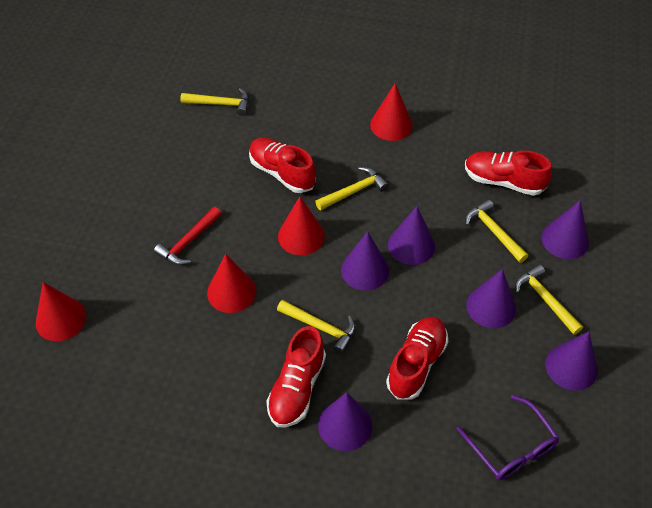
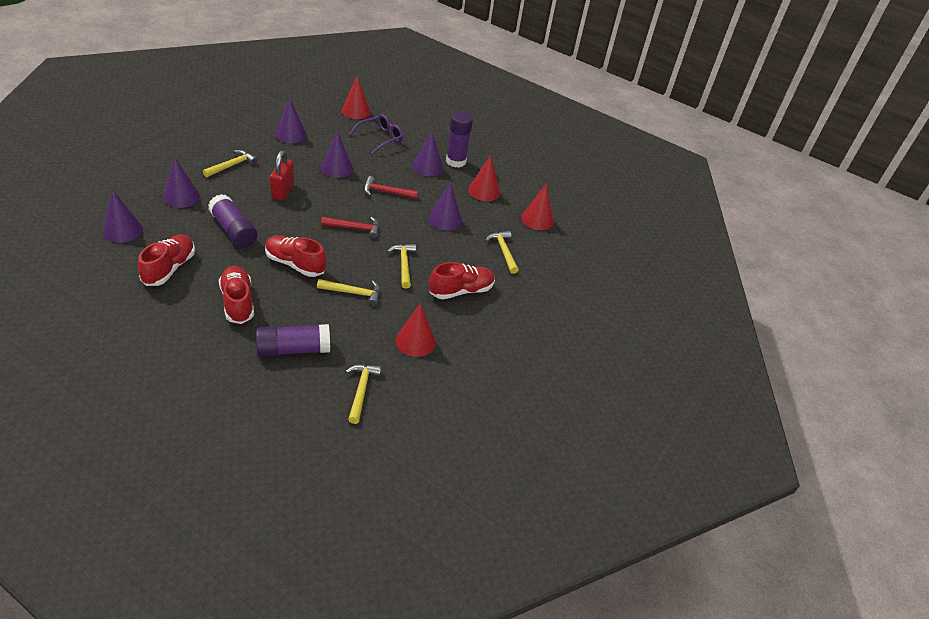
purple glue stick: 0 -> 3
red hammer: 1 -> 2
red padlock: 0 -> 1

